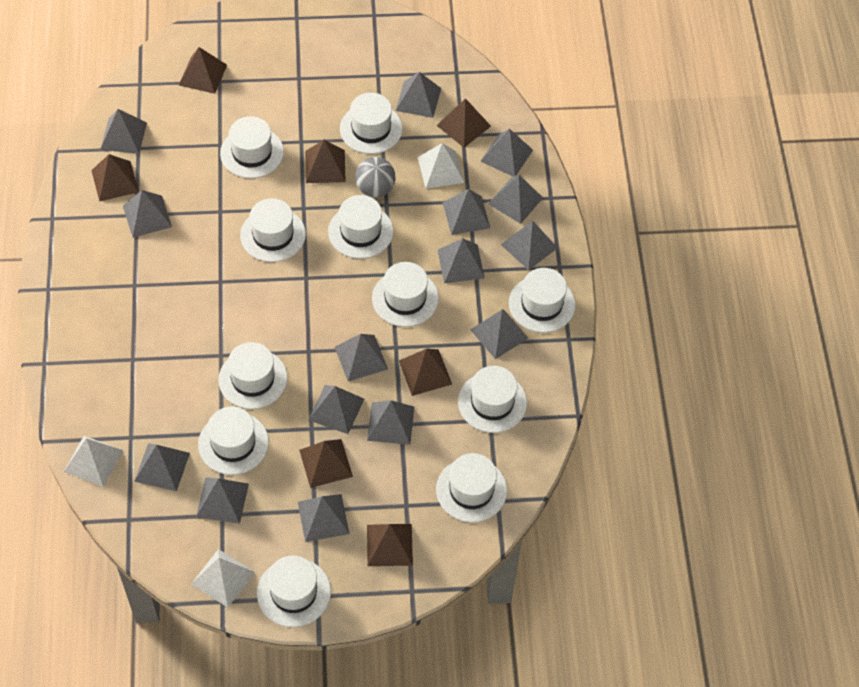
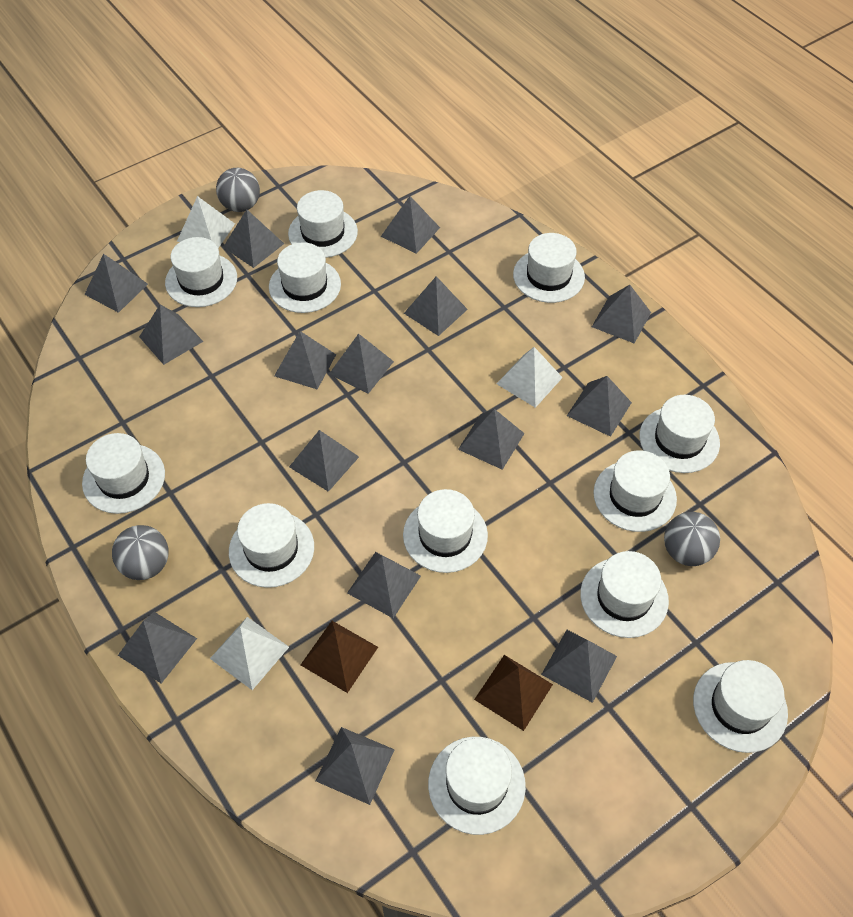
brown pyramid: 7 -> 2
grey ball: 1 -> 3
white hat: 11 -> 12

